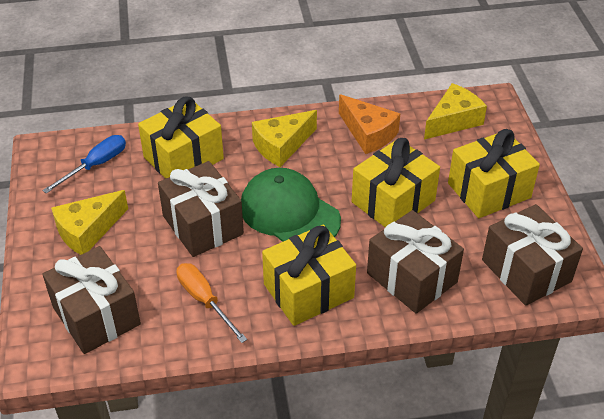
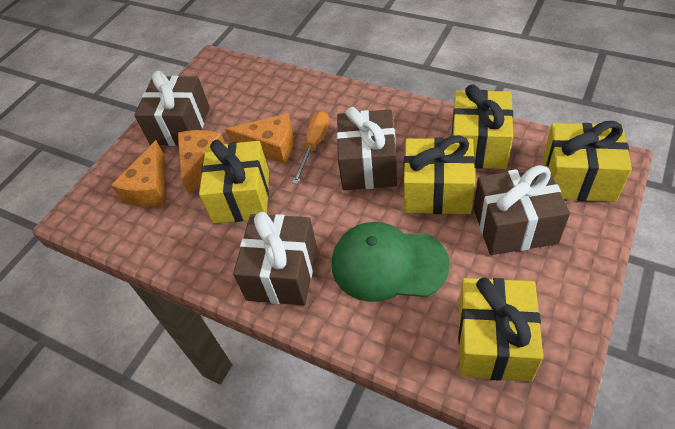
blue screwdriver: 1 -> 0
orange cheese: 1 -> 3
yellow cheese: 3 -> 0
yellow gift: 4 -> 5

